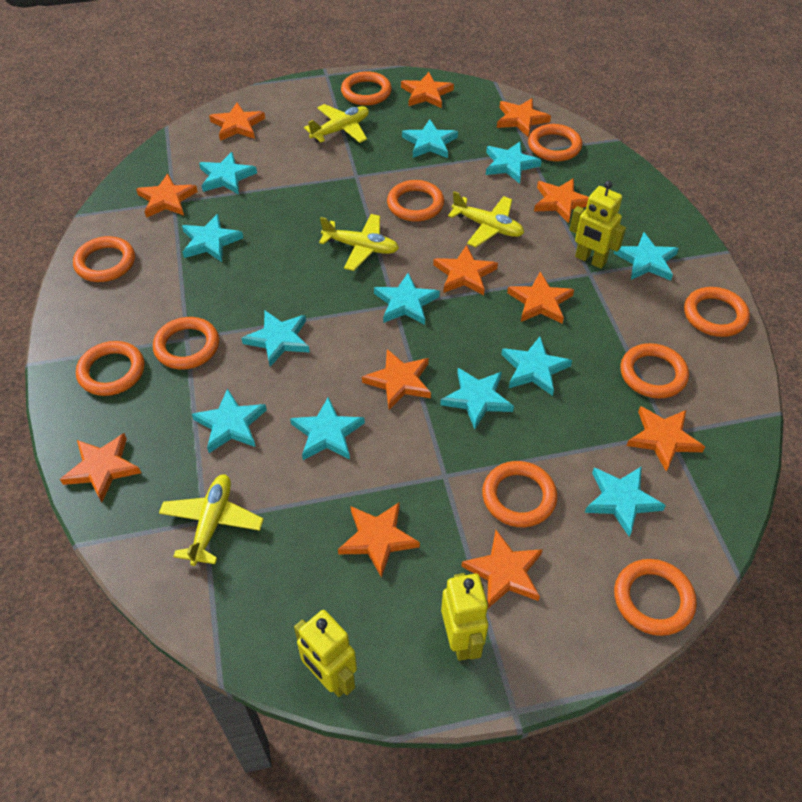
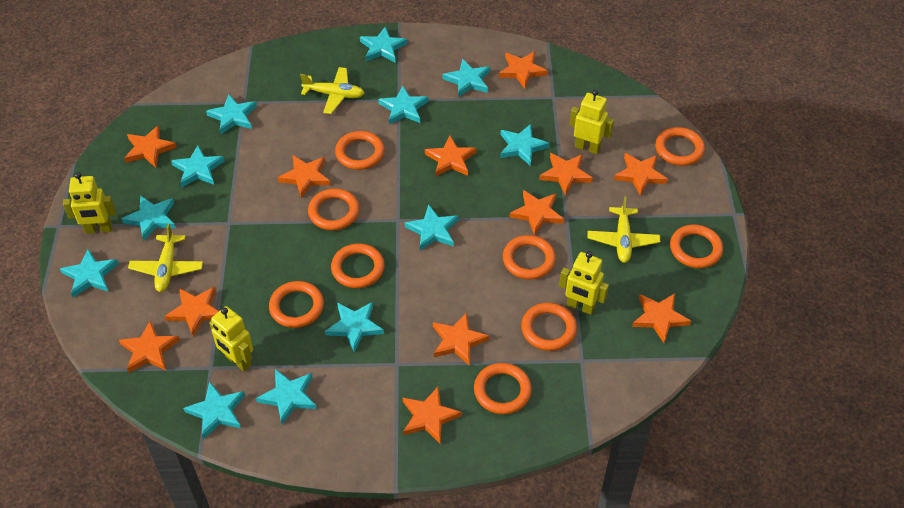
orange ring: 10 -> 9
yellow plane: 4 -> 3
yellow robot: 3 -> 4

